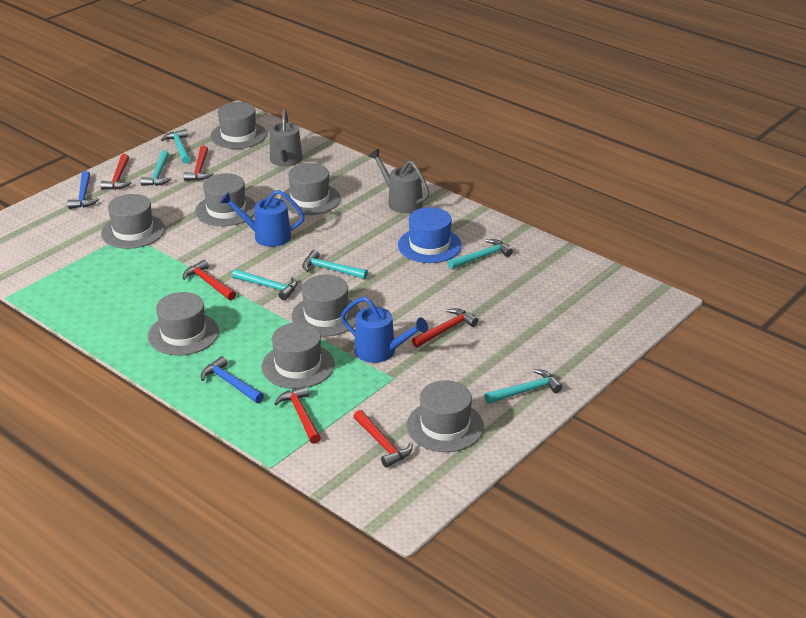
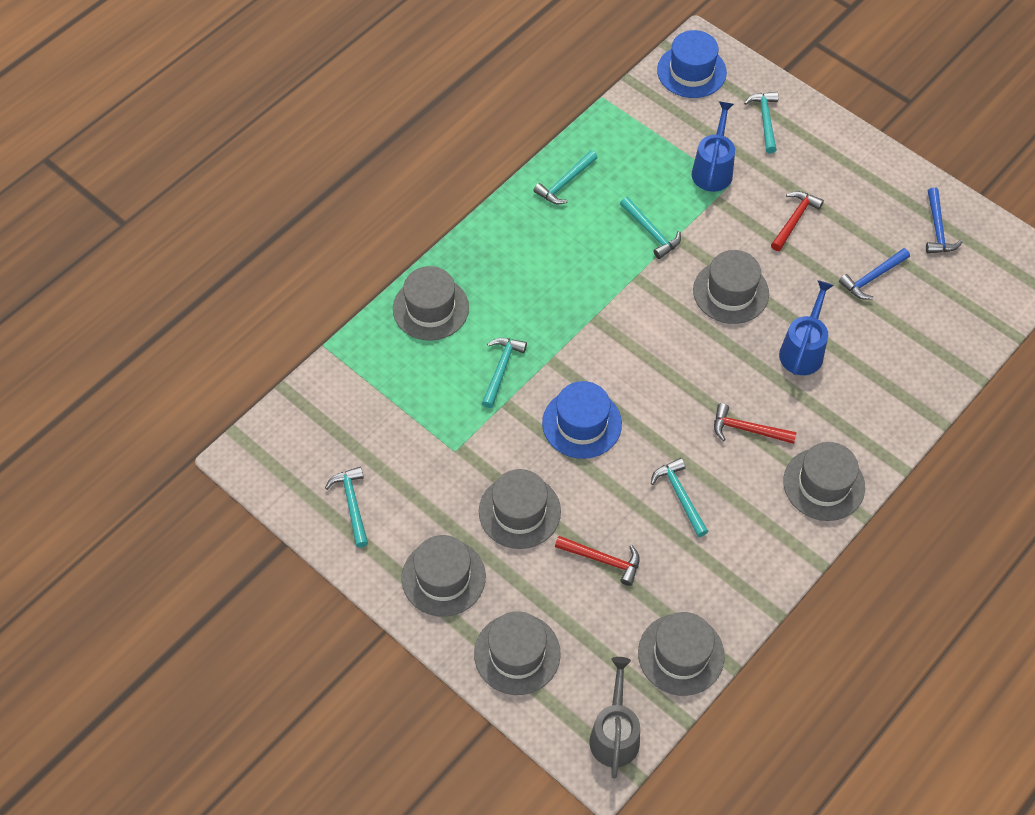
blue hat: 1 -> 2
grey hat: 8 -> 7
grey watering can: 2 -> 1
red hammer: 6 -> 3

